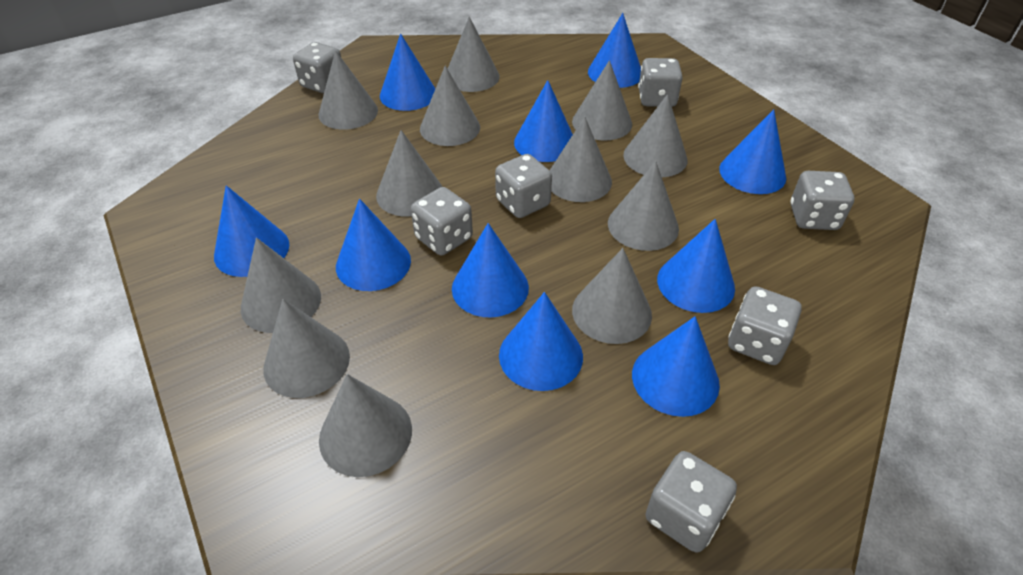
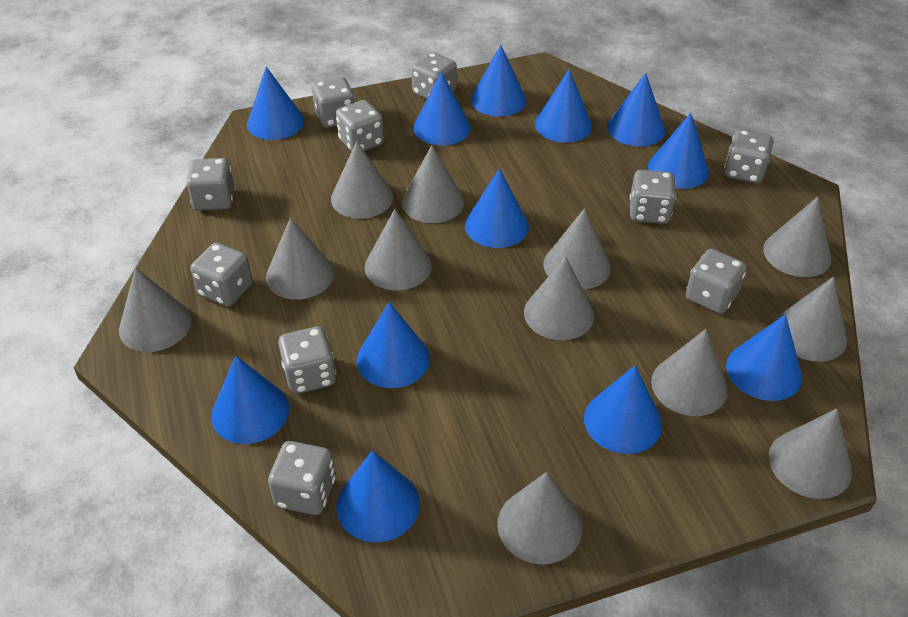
blue cone: 10 -> 12
grey dice: 7 -> 10

